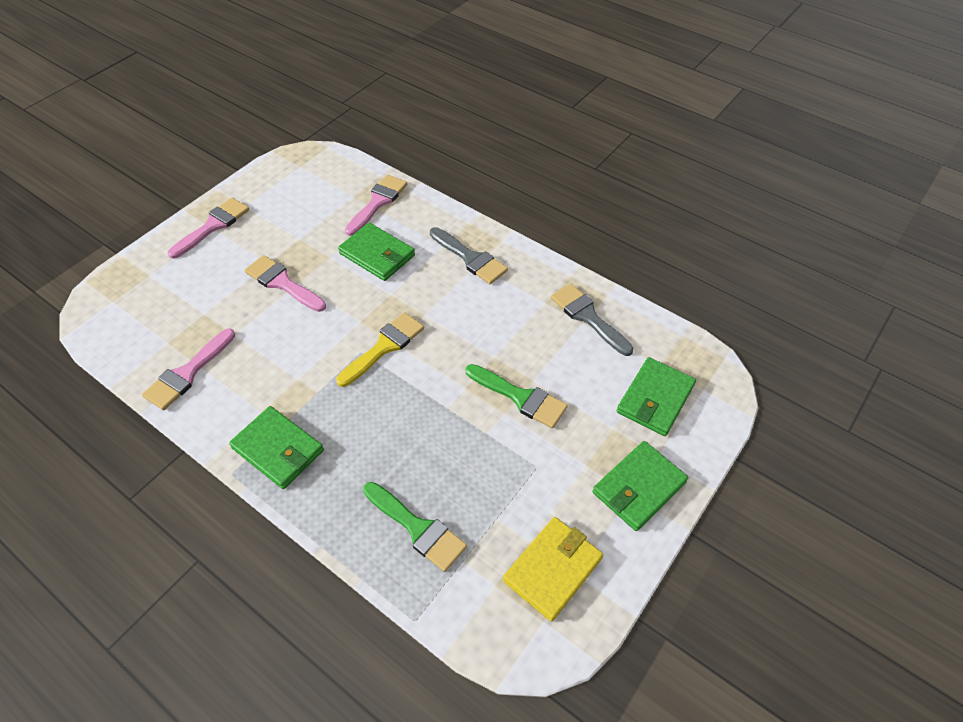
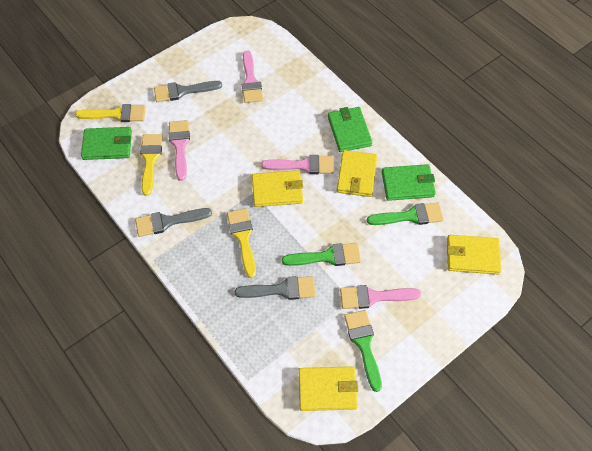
green brush: 2 -> 3
green wallet: 4 -> 3
grey brush: 2 -> 3
yellow brush: 1 -> 3
yellow wallet: 1 -> 4

